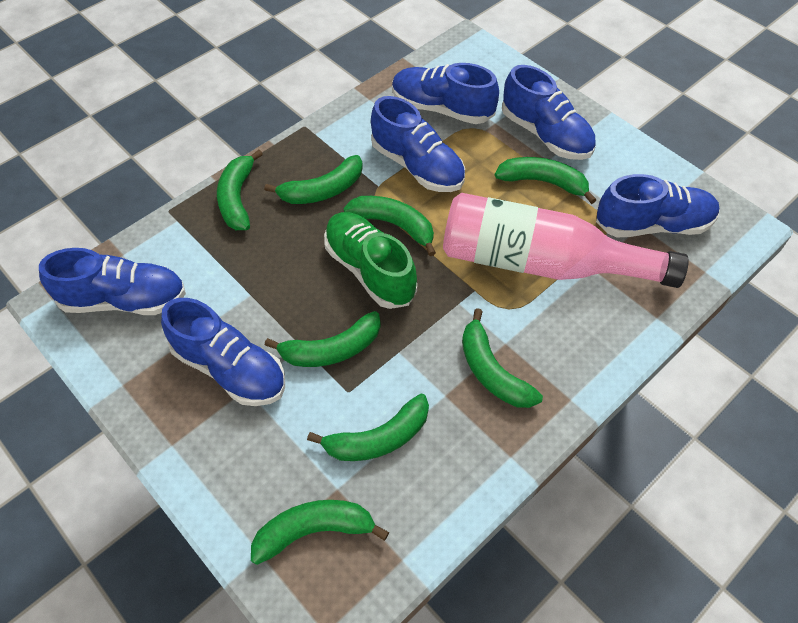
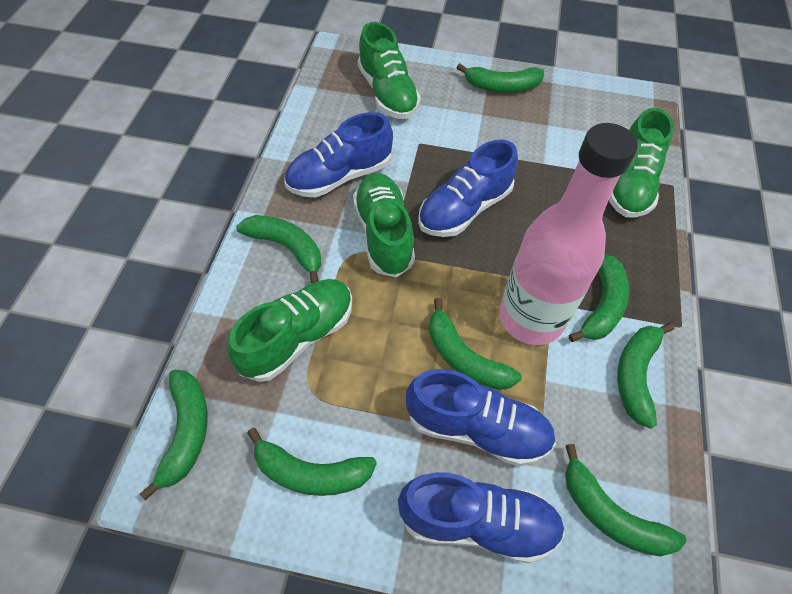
blue shoe: 6 -> 4
green shoe: 1 -> 4

